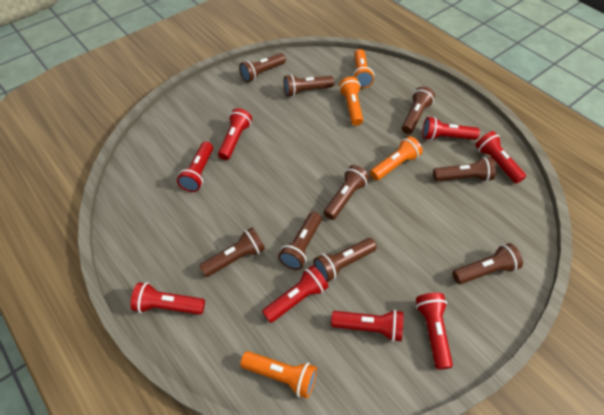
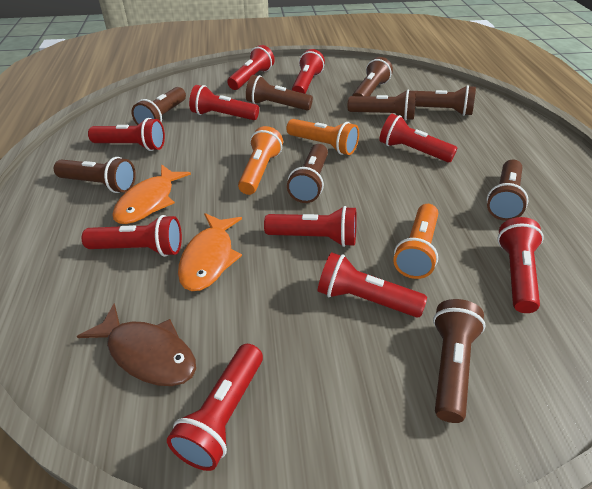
brown fish: 0 -> 1
orange fish: 0 -> 2
orange flashlight: 4 -> 3
red flashlight: 8 -> 10

